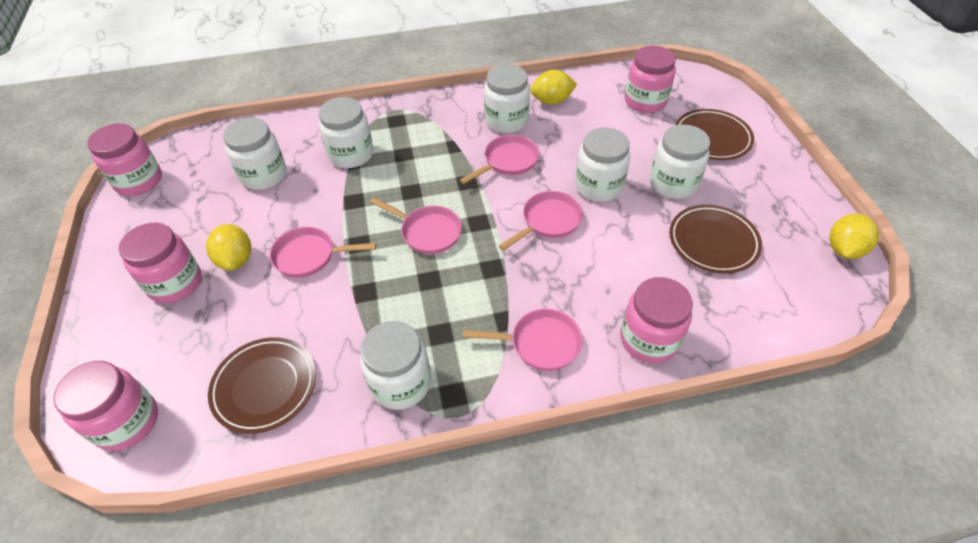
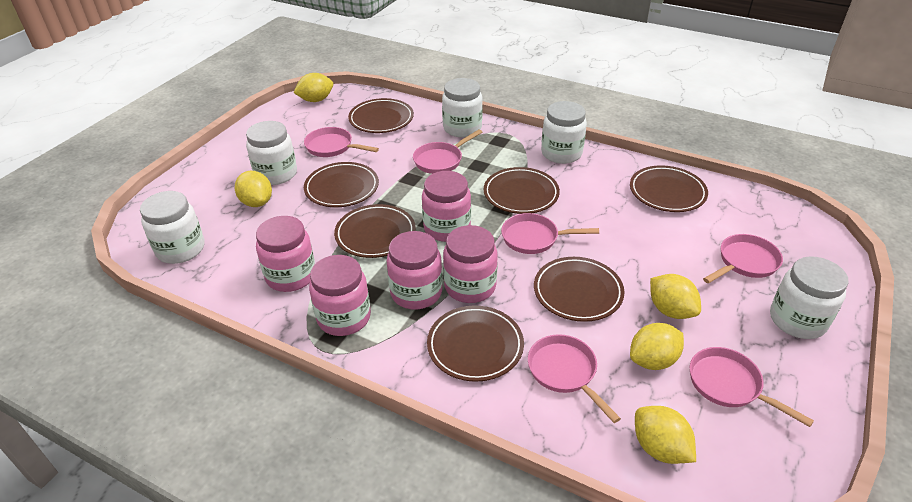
brown plate: 3 -> 7
pink pan: 5 -> 6
white jar: 6 -> 5
yellow lemon: 3 -> 5

